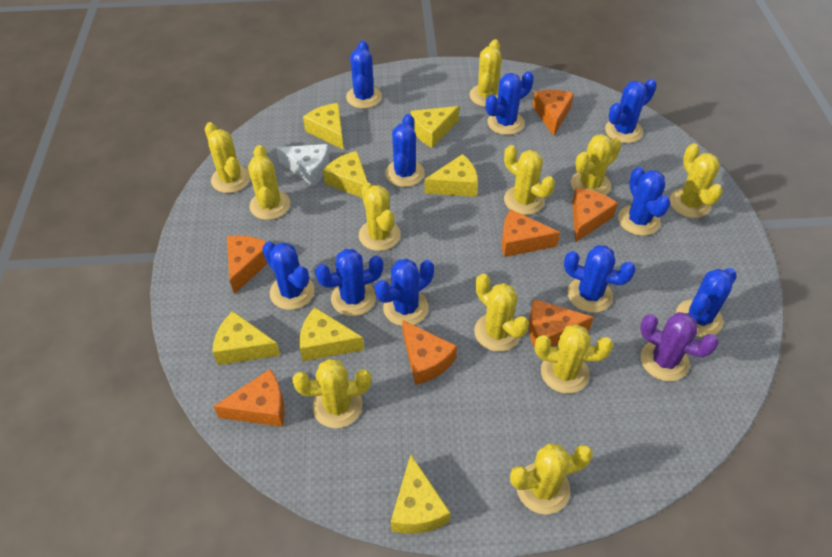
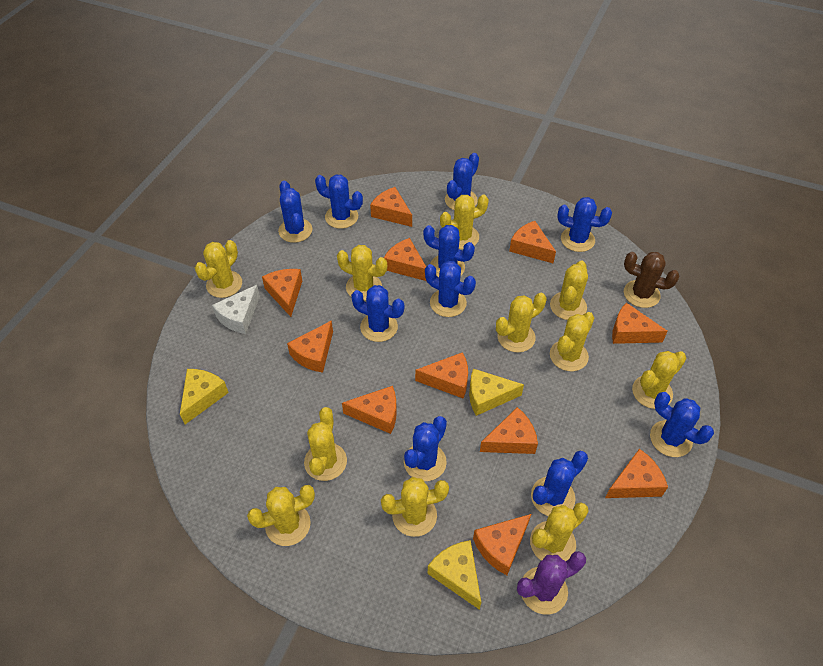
brown cactus: 0 -> 1
orange cheese: 7 -> 11
yellow cheese: 7 -> 3

